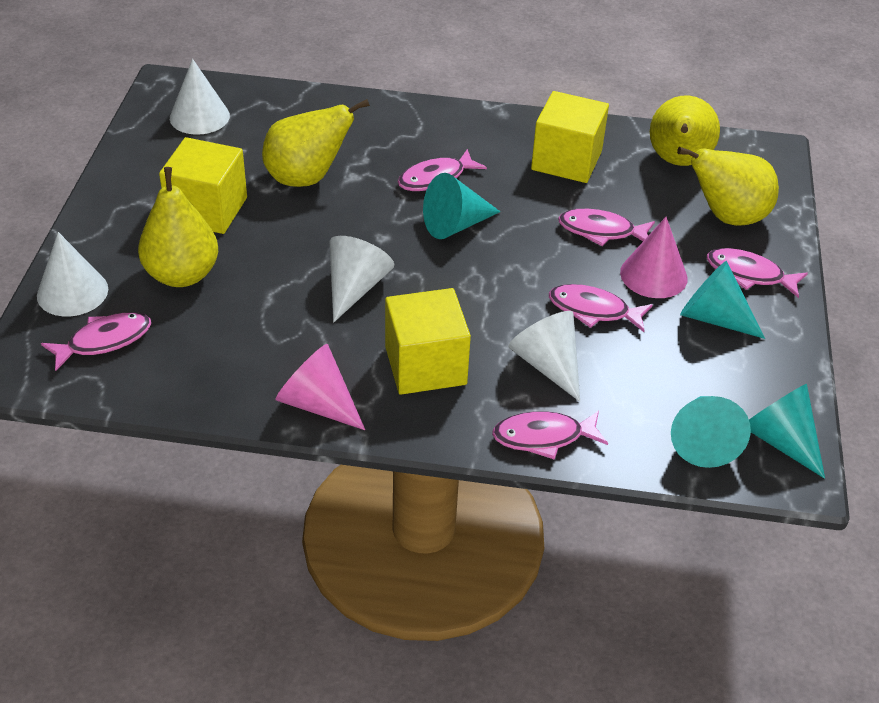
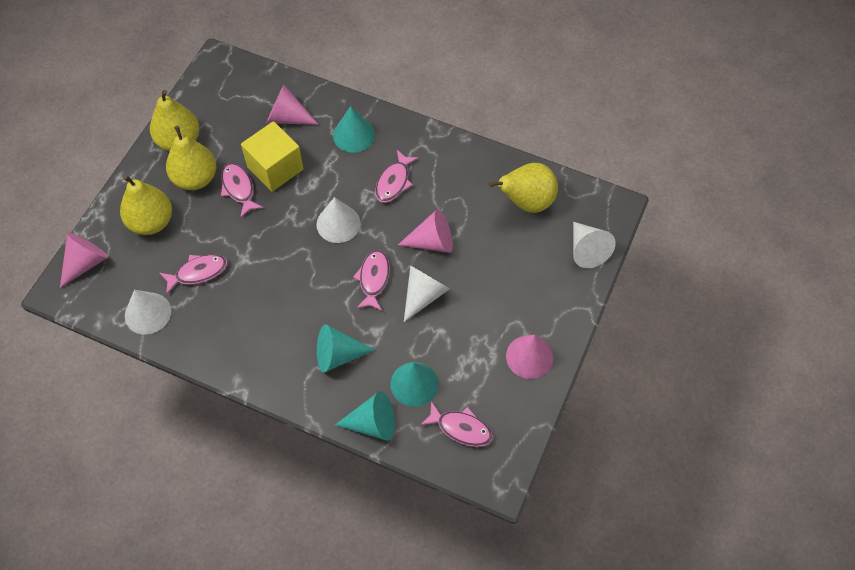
pink cone: 2 -> 4
pink fish: 6 -> 5
yellow cube: 3 -> 1

